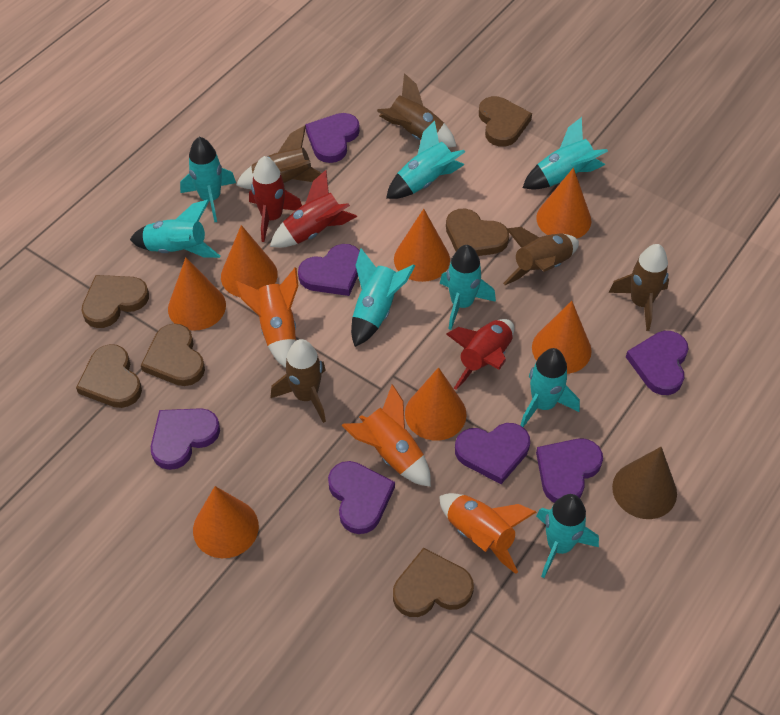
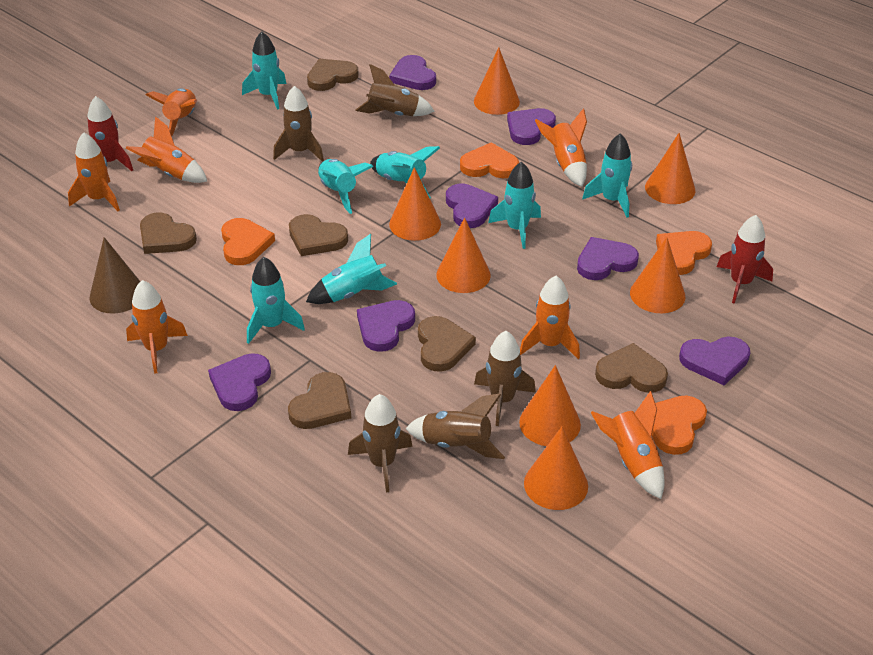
orange heart: 0 -> 4
orange rocket: 3 -> 7
red rocket: 3 -> 2
turquoise rocket: 8 -> 7

